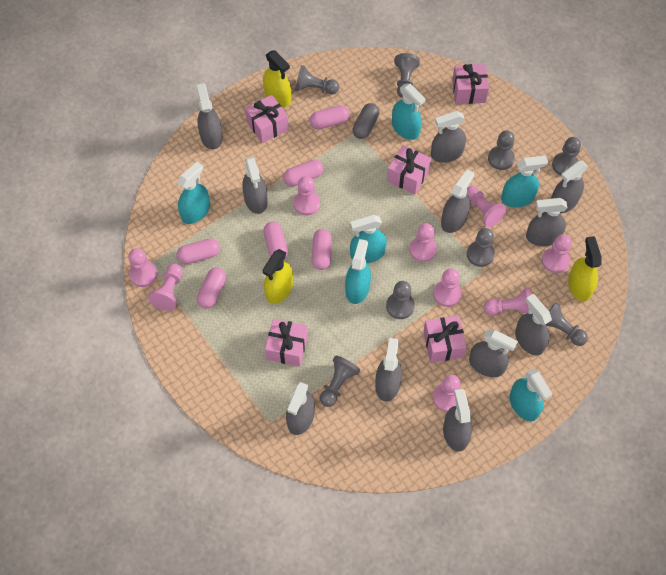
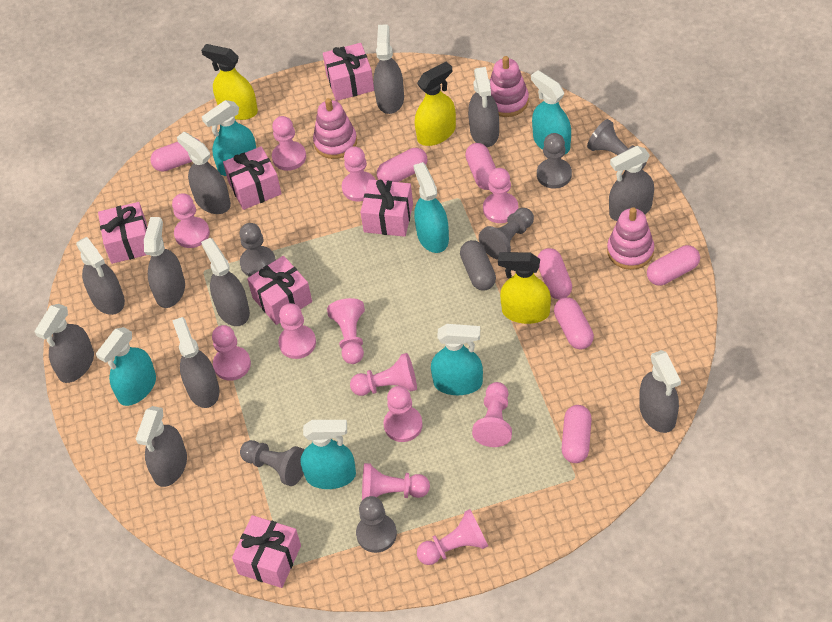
grey pawn: 8 -> 6
pink capsule: 6 -> 7
pink gift: 5 -> 6
pink pawn: 9 -> 12
pink stacking toy: 0 -> 3

